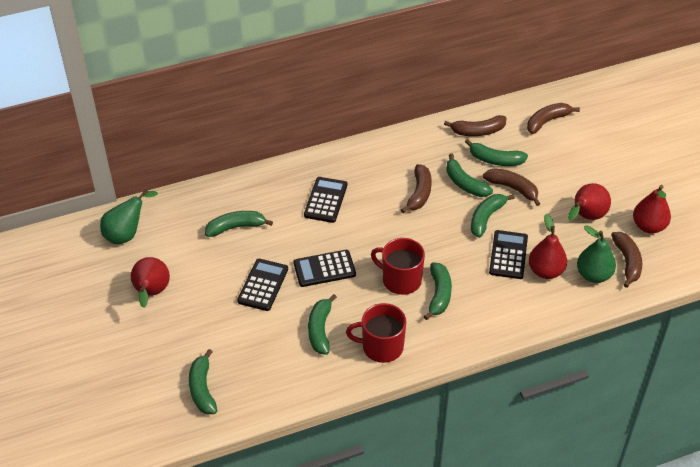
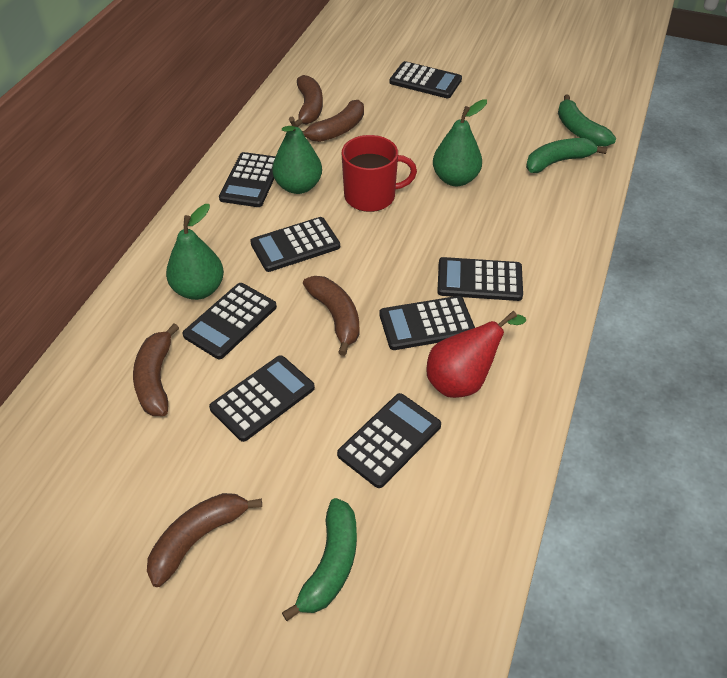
black calculator: 4 -> 8
green banana: 7 -> 3
green pear: 2 -> 3
red mug: 2 -> 1
red pear: 4 -> 1

